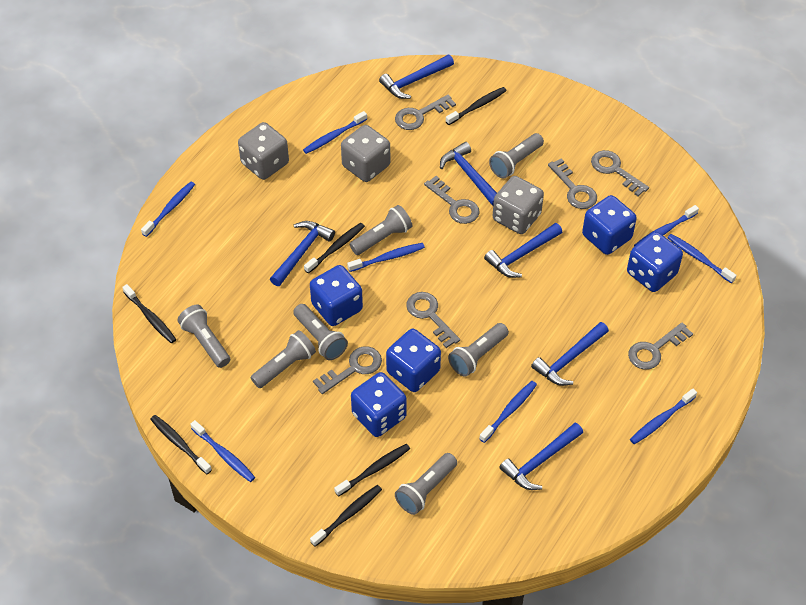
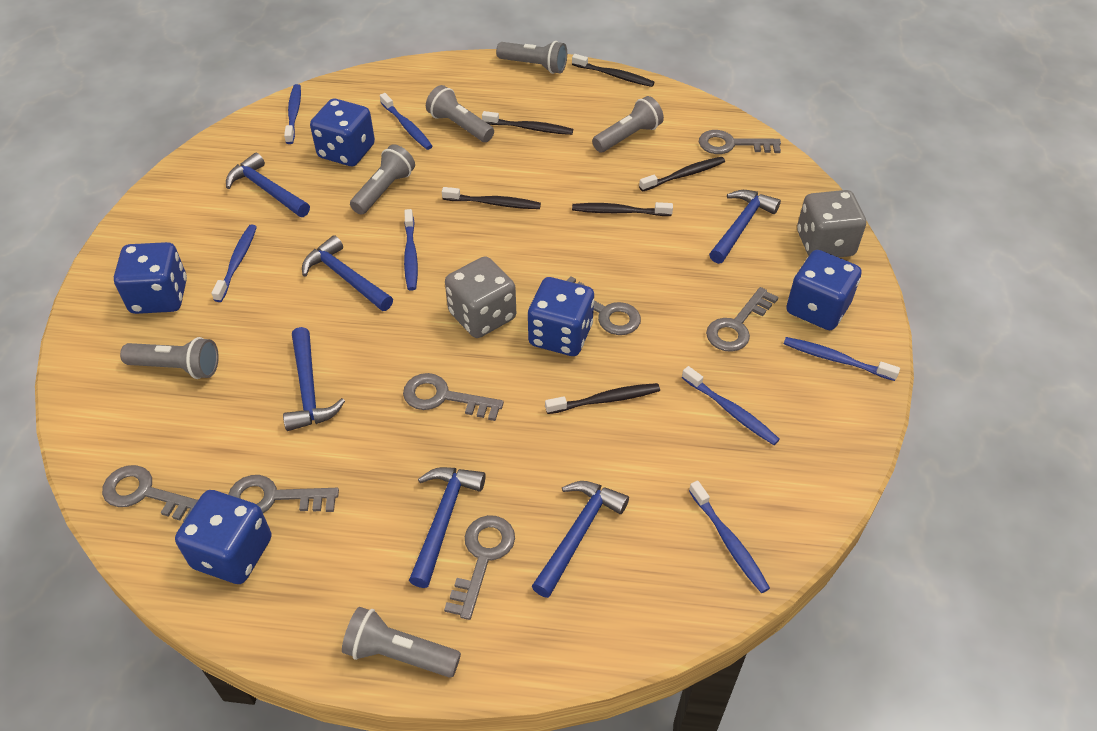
blue toothbrush: 8 -> 7
grey dice: 3 -> 2
grey flashlight: 7 -> 6

